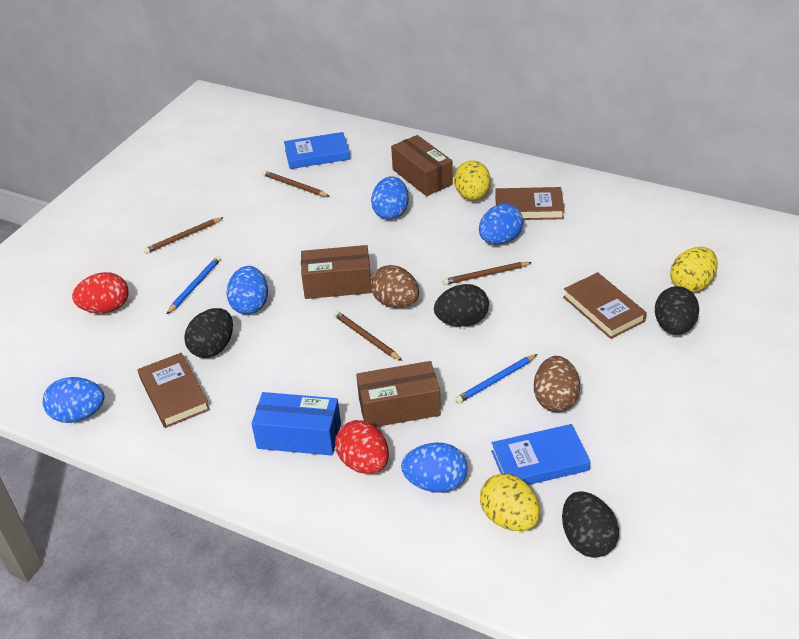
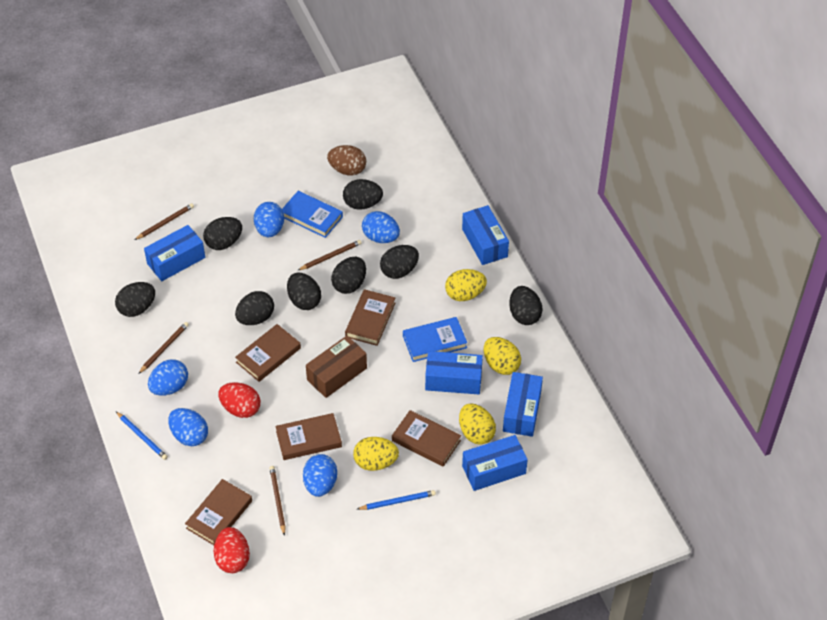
black egg: 4 -> 8
blue box: 1 -> 5
brown book: 3 -> 5
brown box: 3 -> 1
brown egg: 2 -> 1
yellow egg: 3 -> 4

